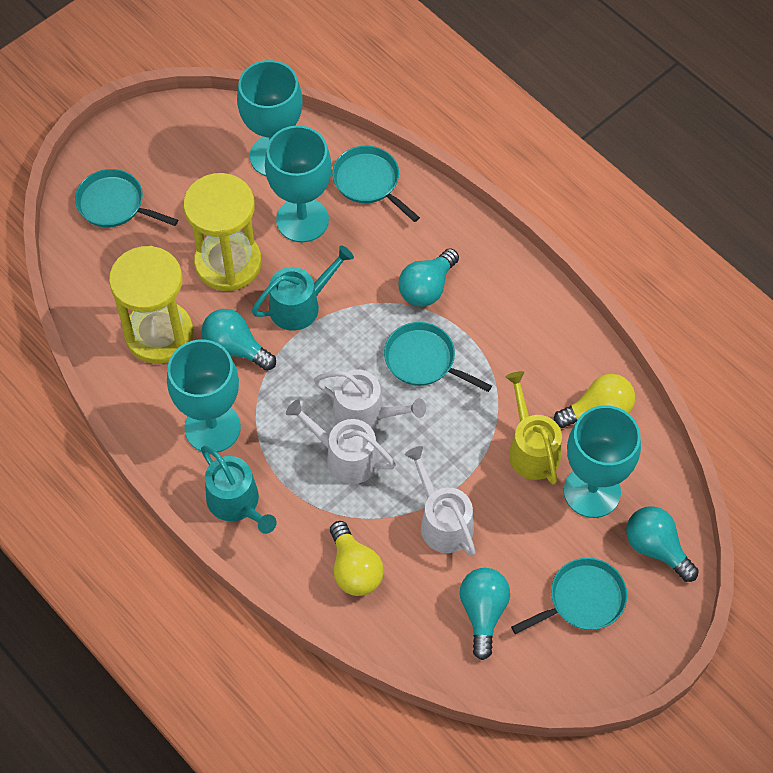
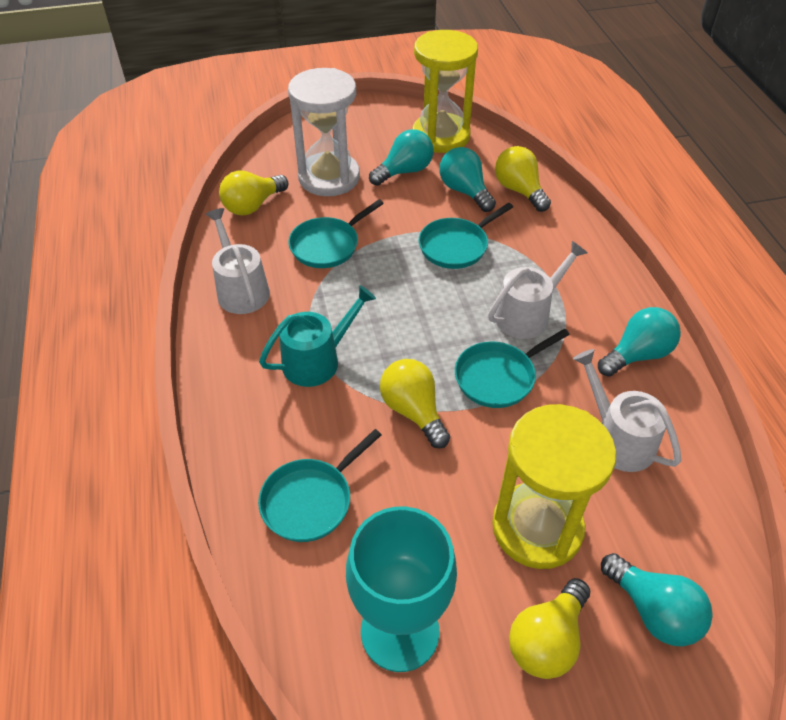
turquoise goblet: 4 -> 1
turquoise watering can: 2 -> 1
white hourglass: 0 -> 1
yellow light bulb: 2 -> 4
yellow watering can: 1 -> 0

